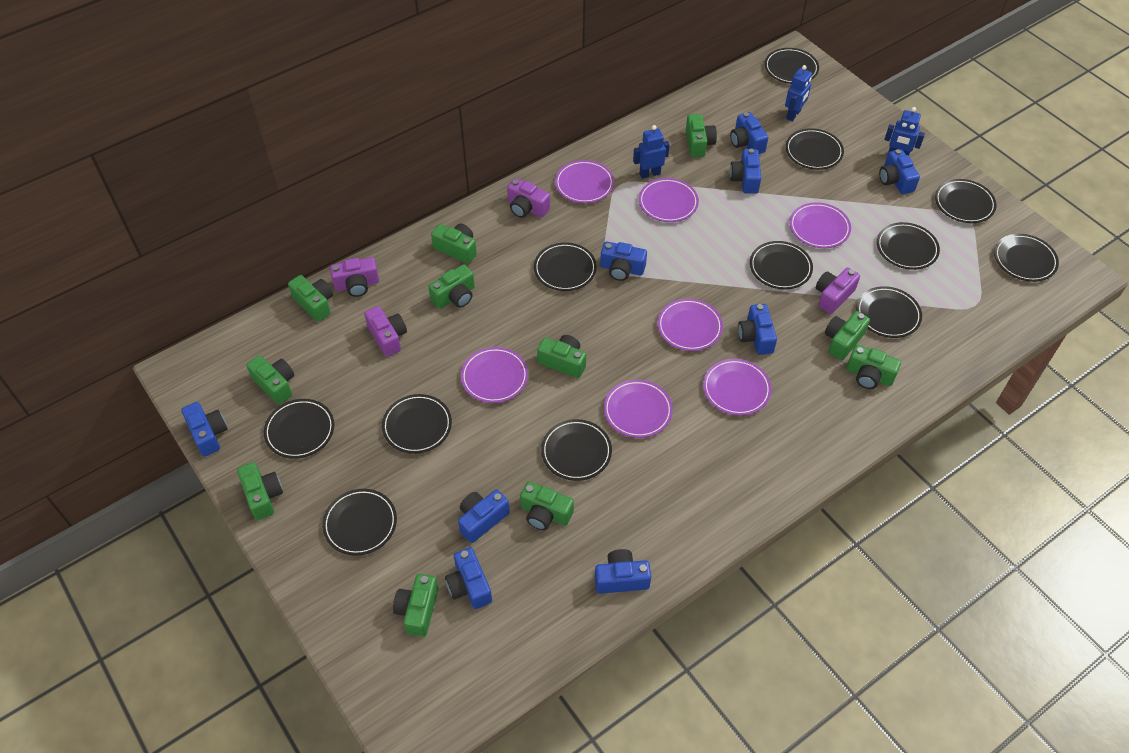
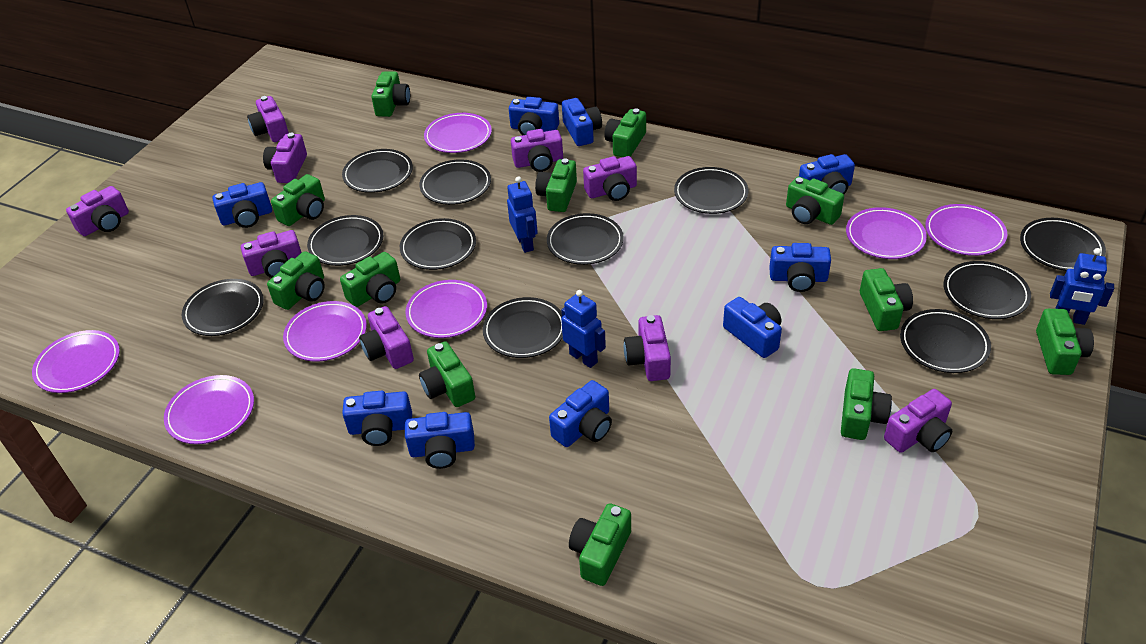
black plate: 12 -> 11
green camera: 11 -> 12
purple camera: 4 -> 9

